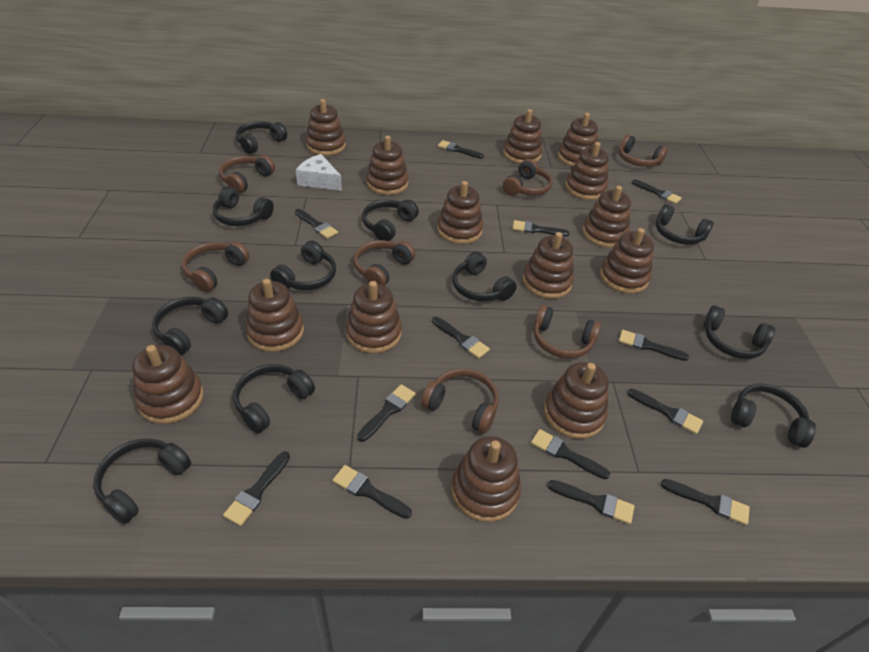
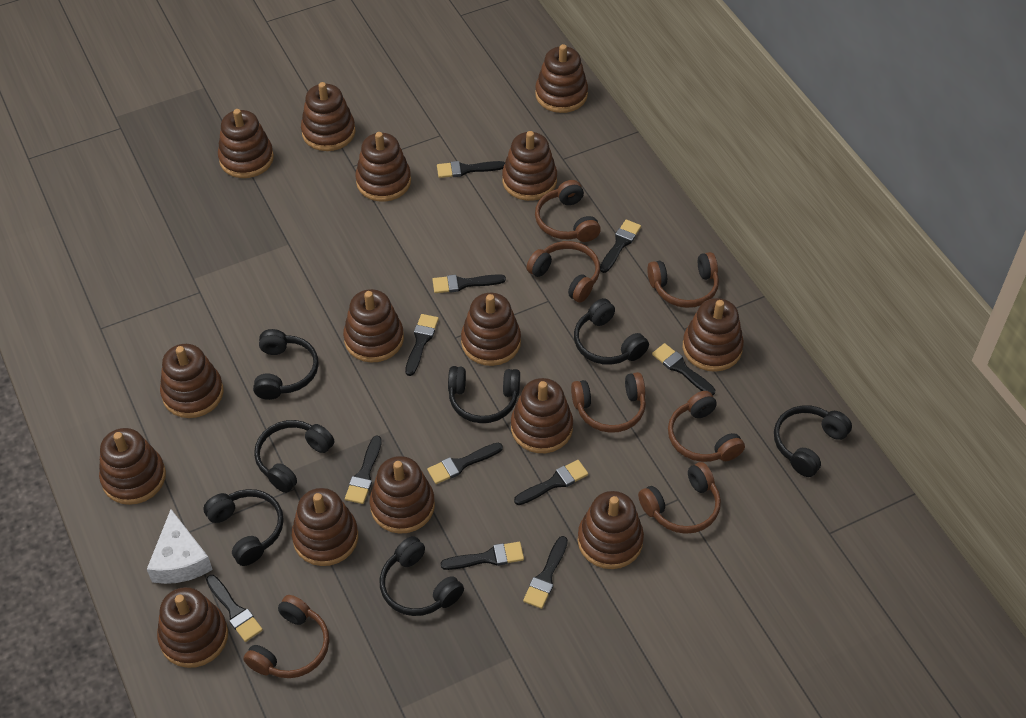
black brush: 13 -> 11
black headphones: 11 -> 7
brown stacking toy: 14 -> 15

